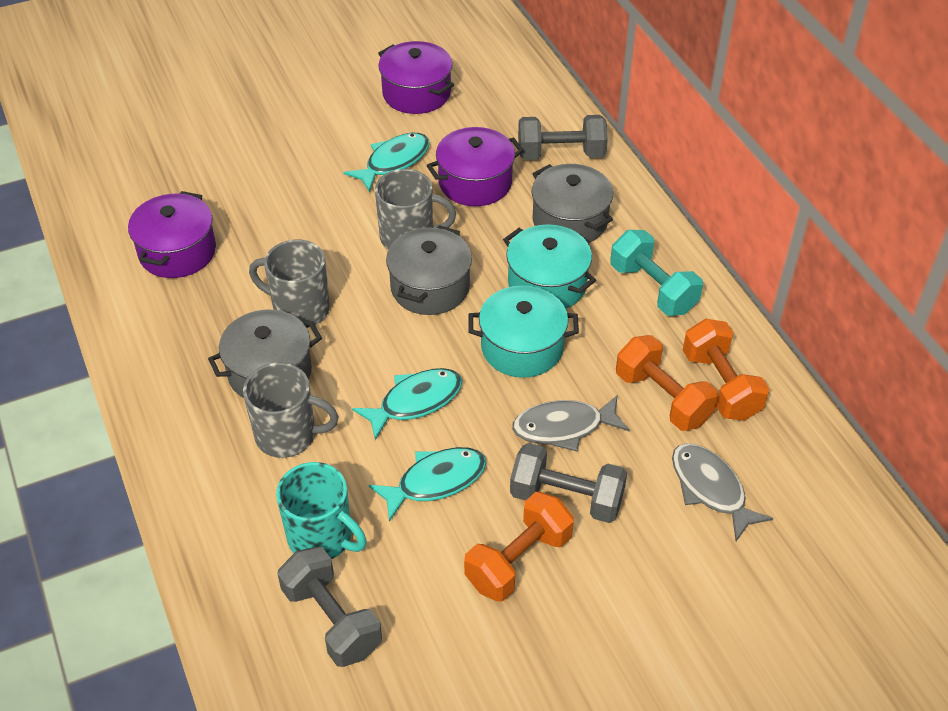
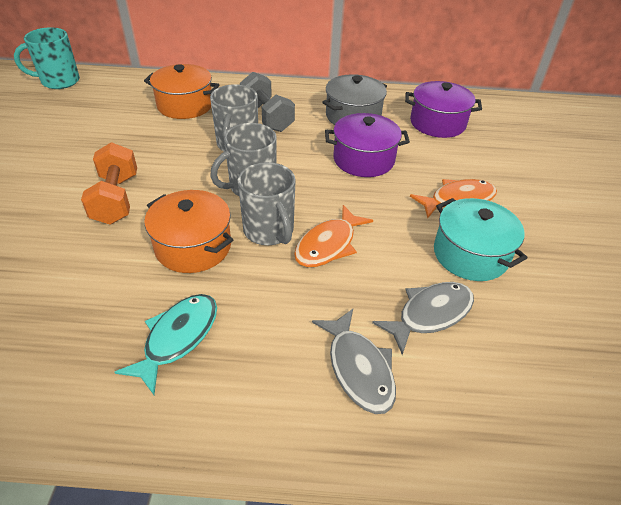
grey dumbbell: 3 -> 1
grey pot: 3 -> 1
orange dumbbell: 3 -> 1
orange fish: 0 -> 2
orange pot: 0 -> 2
purple pot: 3 -> 2
turquoise dumbbell: 1 -> 0
turquoise fish: 3 -> 1
turquoise pot: 2 -> 1

